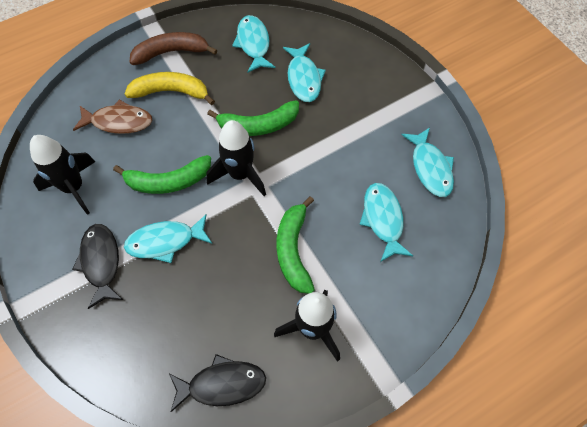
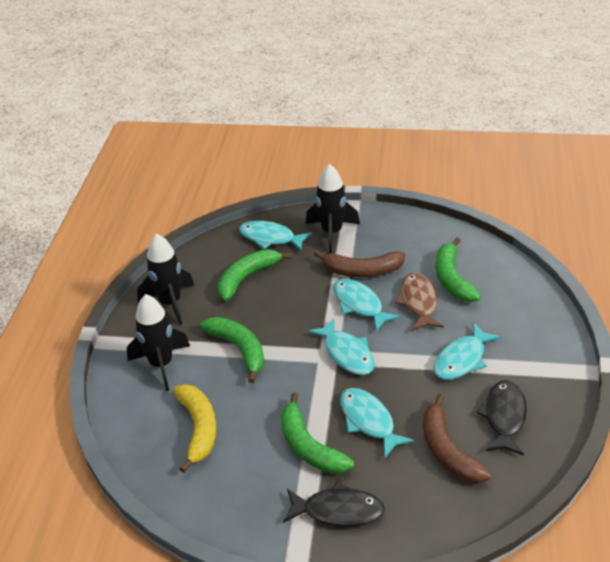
brown banana: 1 -> 2
green banana: 3 -> 4

